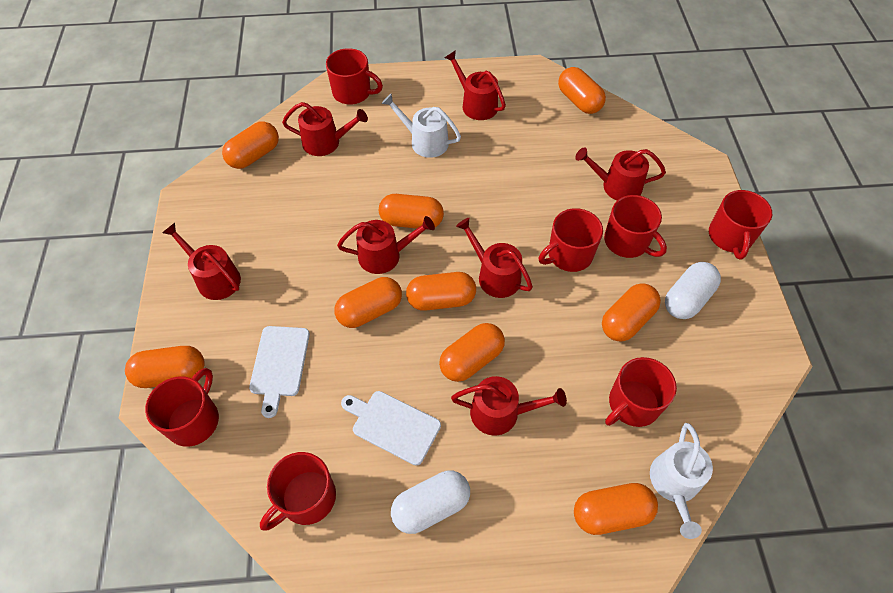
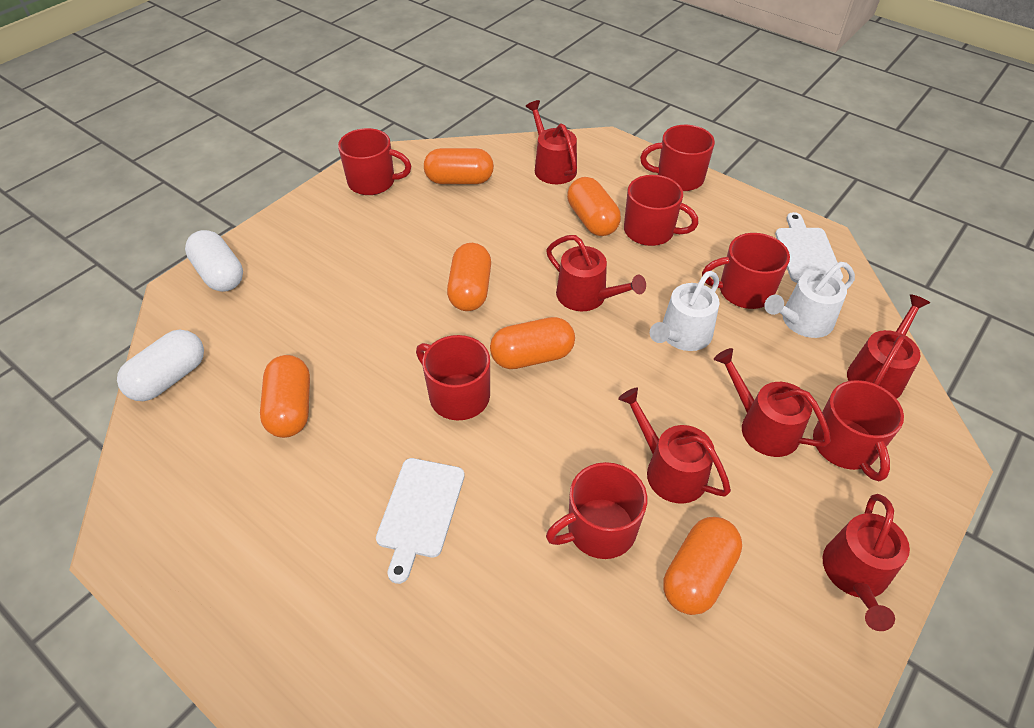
orange capsule: 9 -> 6
red watering can: 7 -> 6

